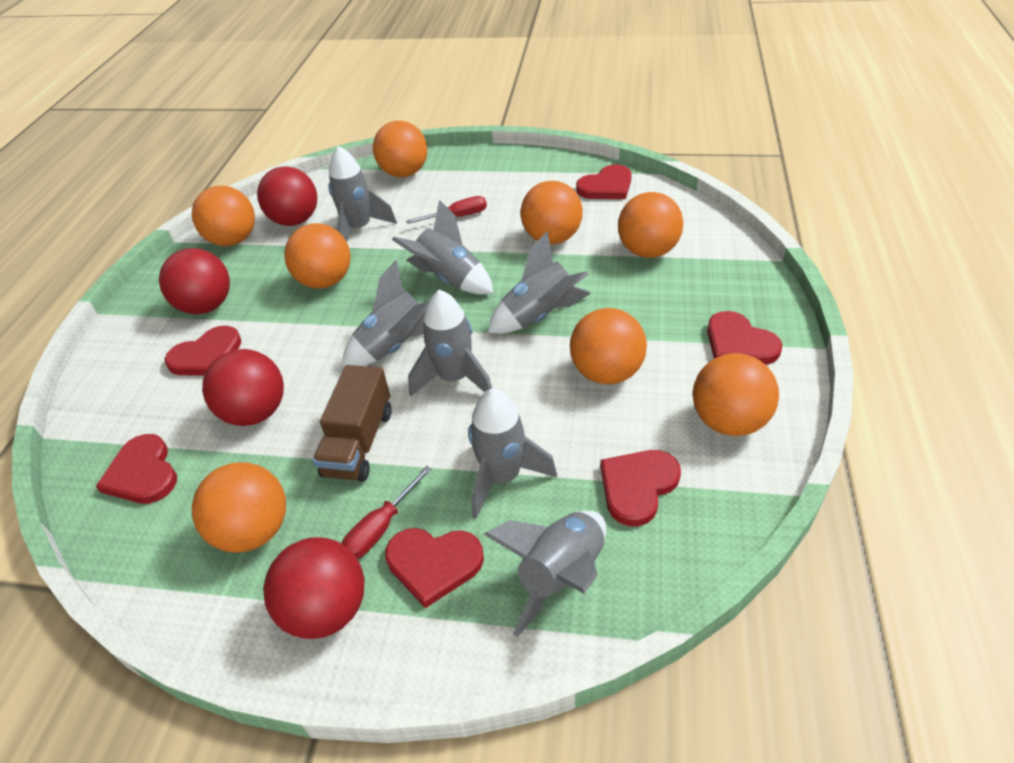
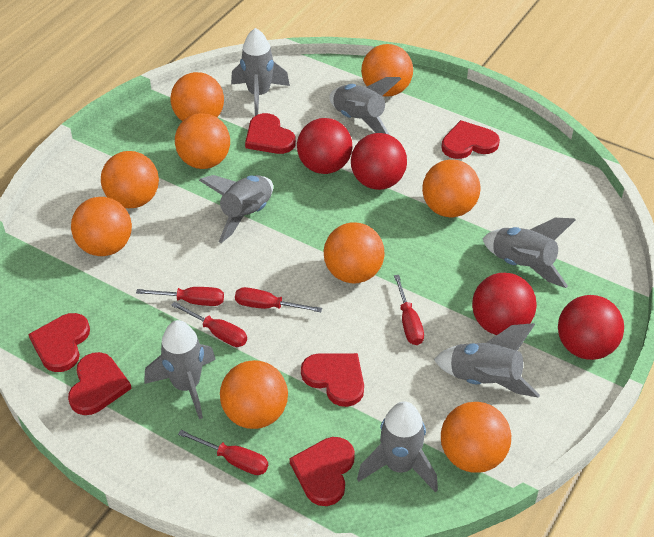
brown truck: 1 -> 0
orange ball: 8 -> 9
red screwdriver: 2 -> 5

